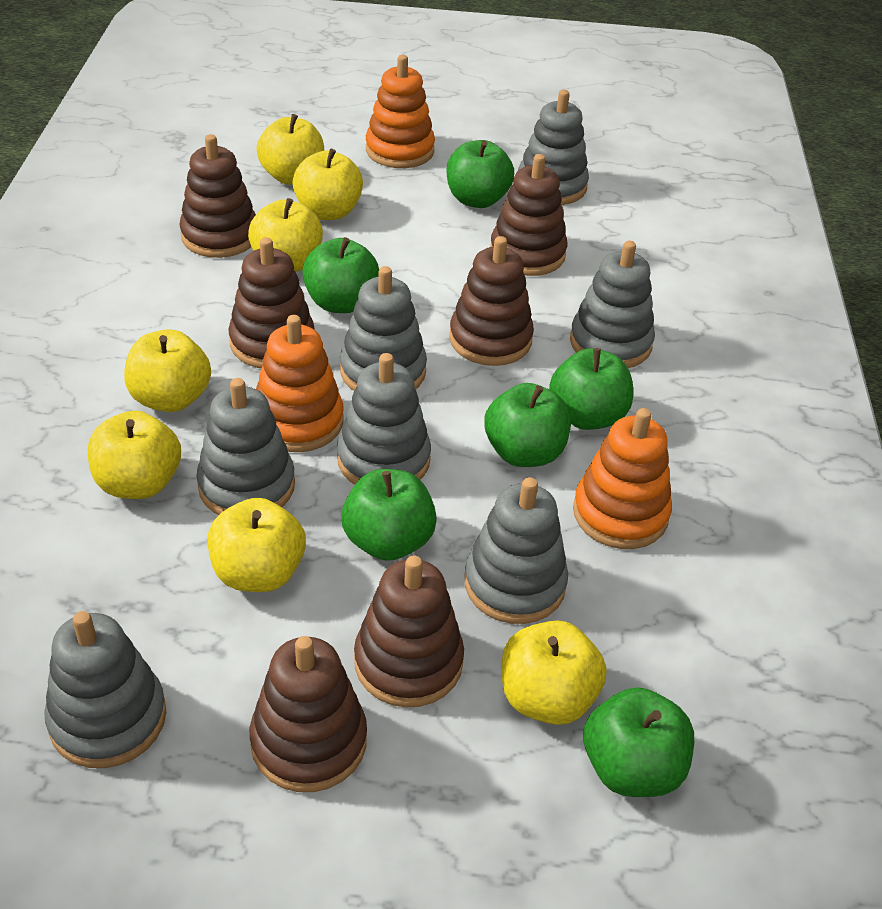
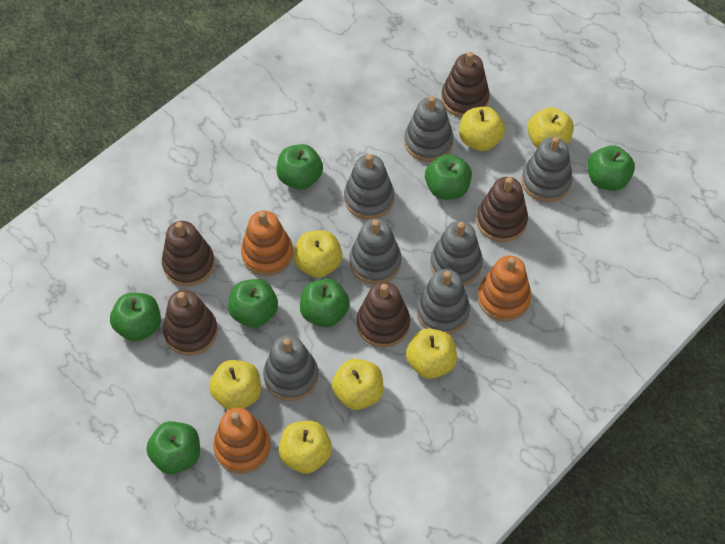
brown stacking toy: 6 -> 5
green apple: 6 -> 7

